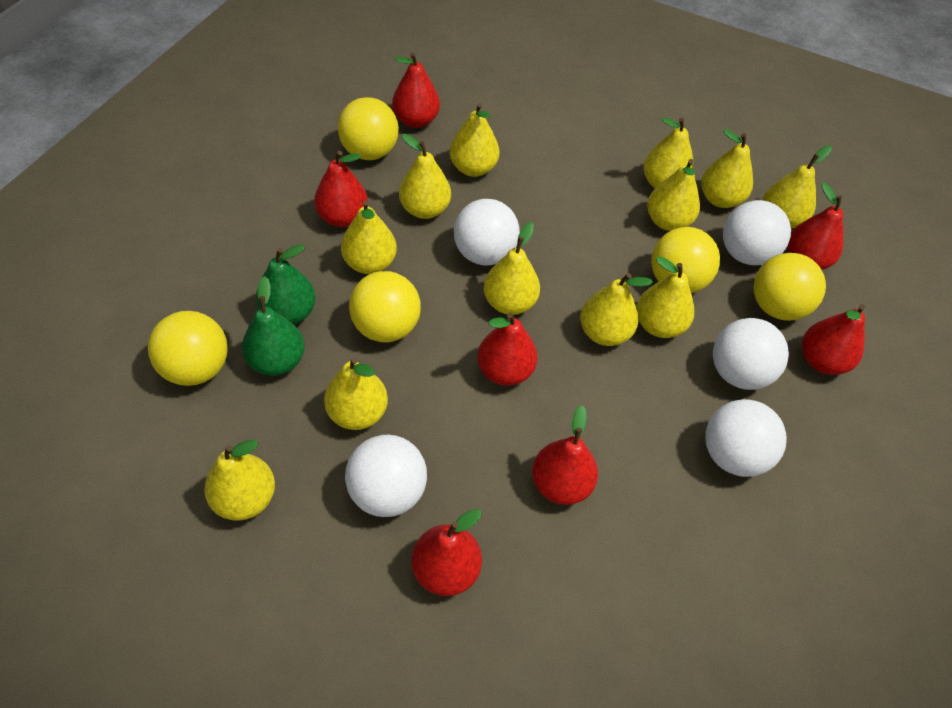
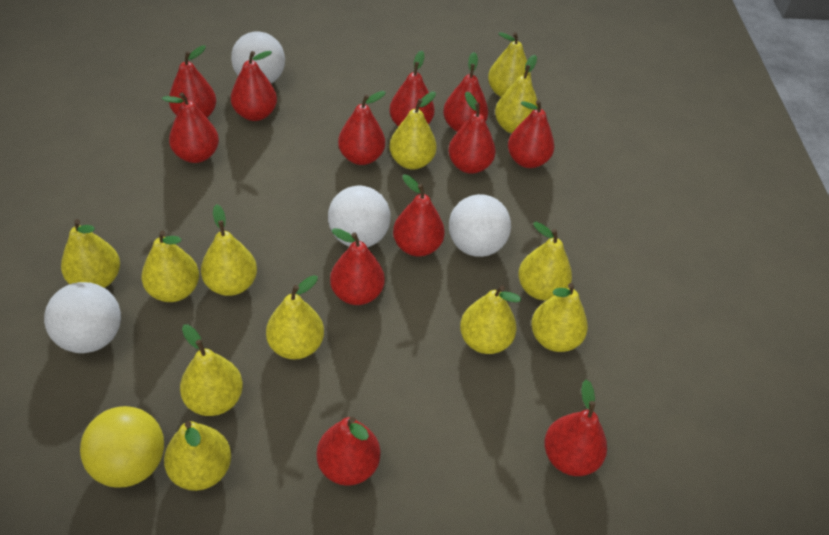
green pear: 2 -> 0
red pear: 7 -> 12
white ball: 5 -> 4
yellow ball: 5 -> 1

